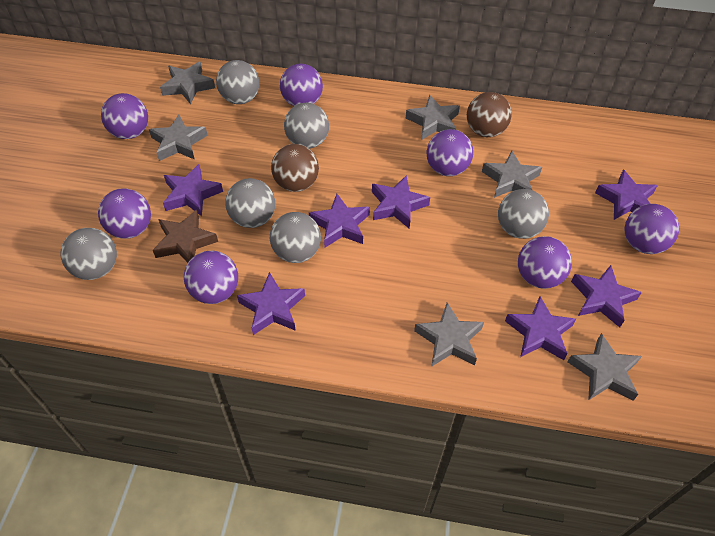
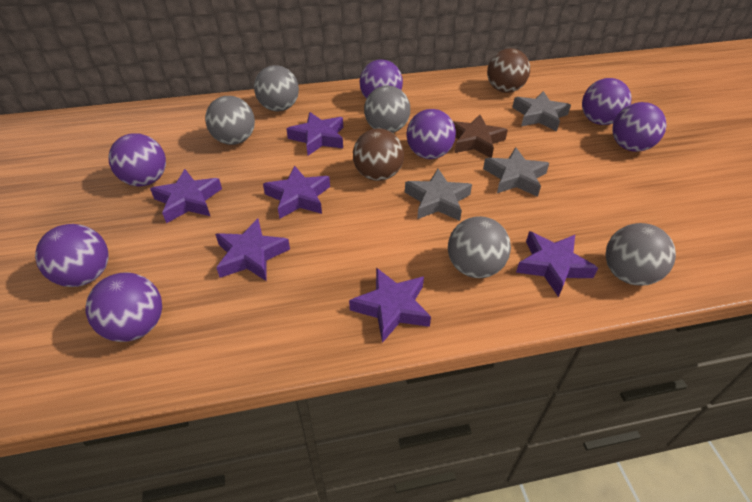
grey ball: 6 -> 5
grey star: 6 -> 3
purple star: 7 -> 6

